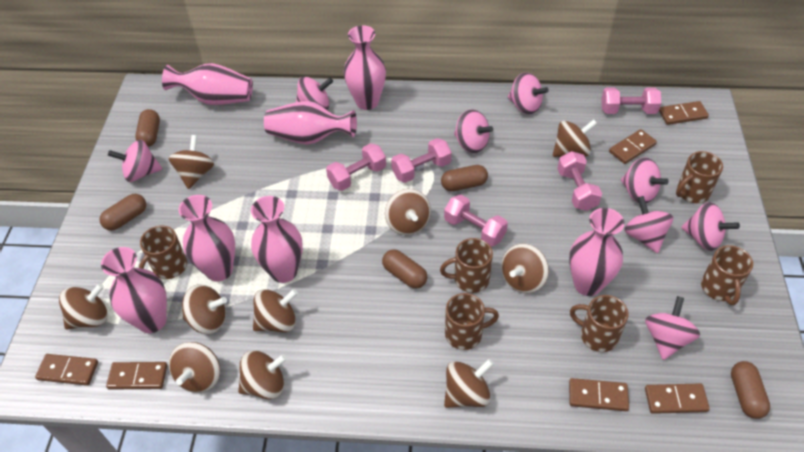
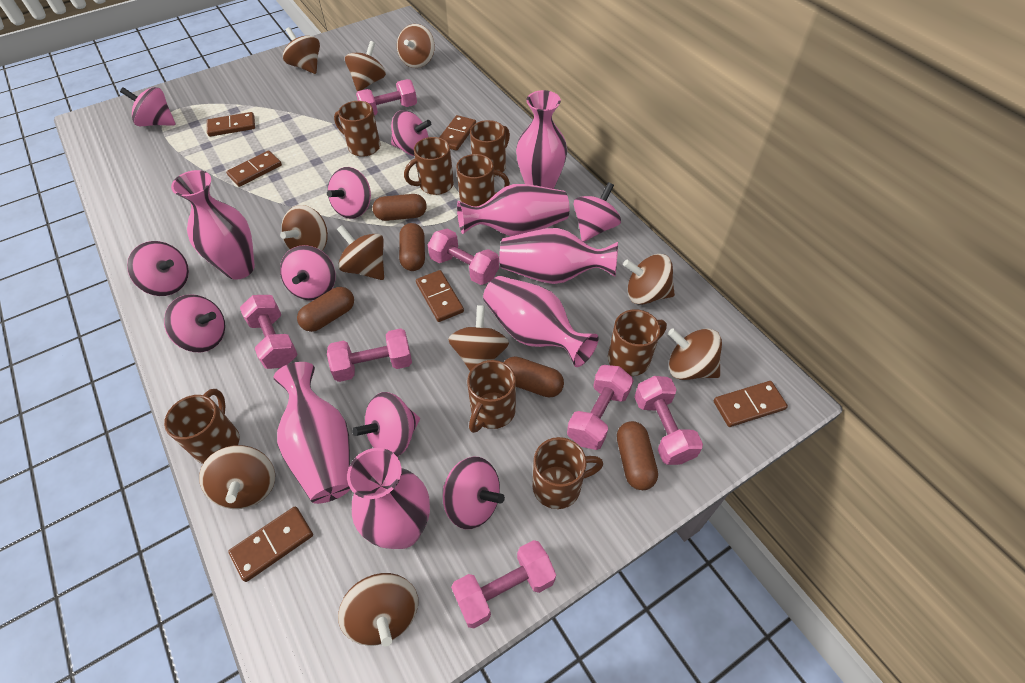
brown mug: 6 -> 8
pink dumbbell: 5 -> 7
pink spinning top: 8 -> 9

